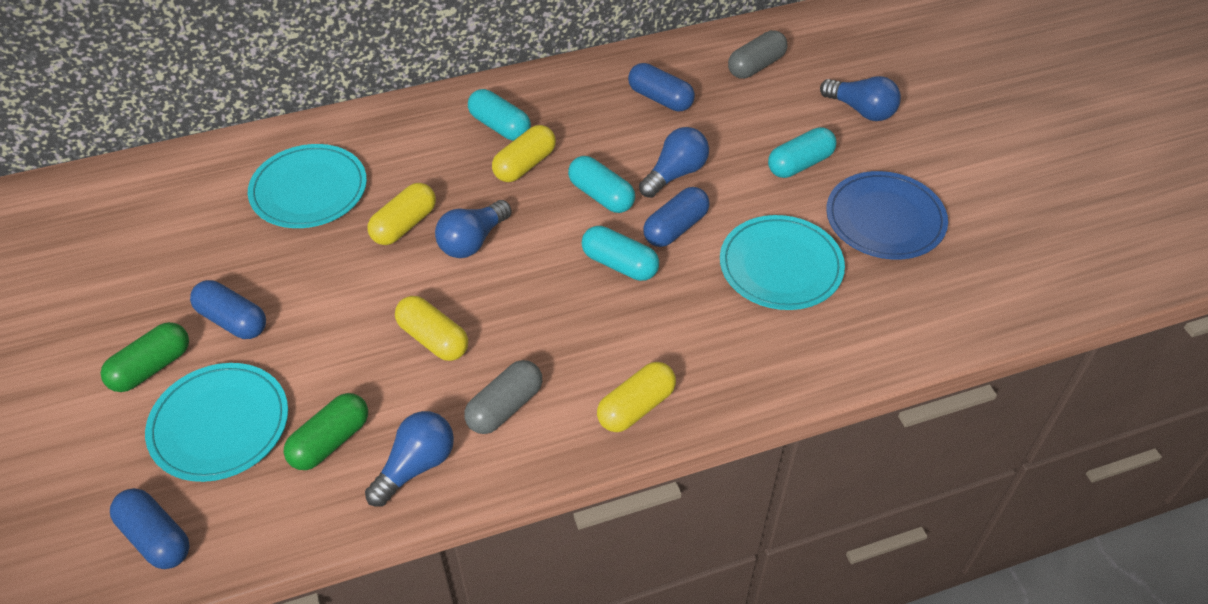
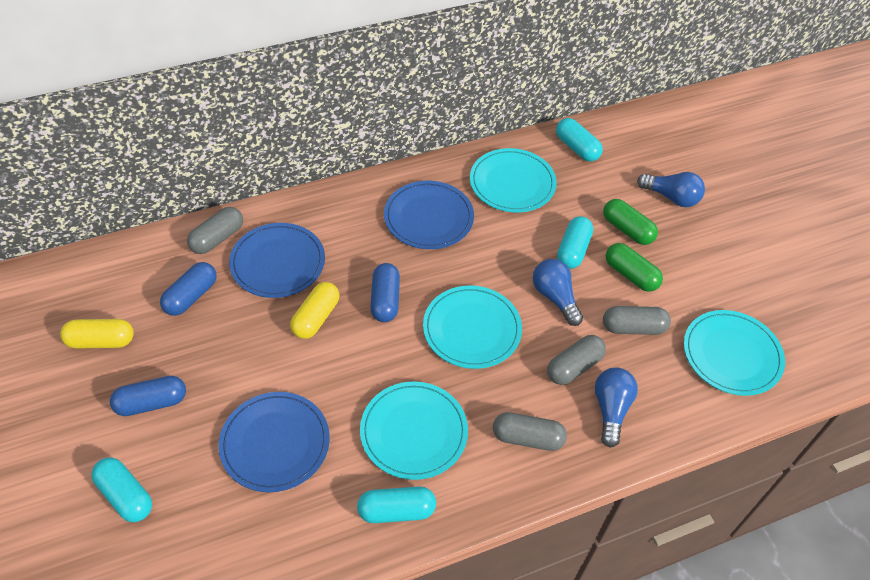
blue capsule: 4 -> 3
blue light bulb: 4 -> 3
blue plate: 1 -> 3
grey capsule: 2 -> 4
turquoise plate: 3 -> 4
yellow capsule: 4 -> 2

